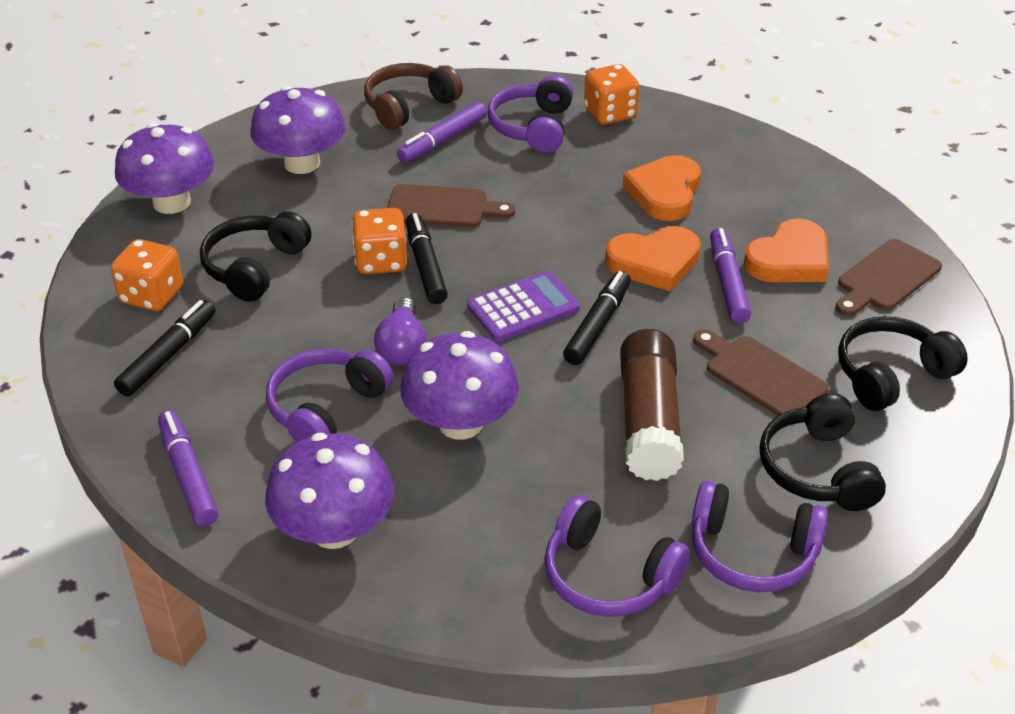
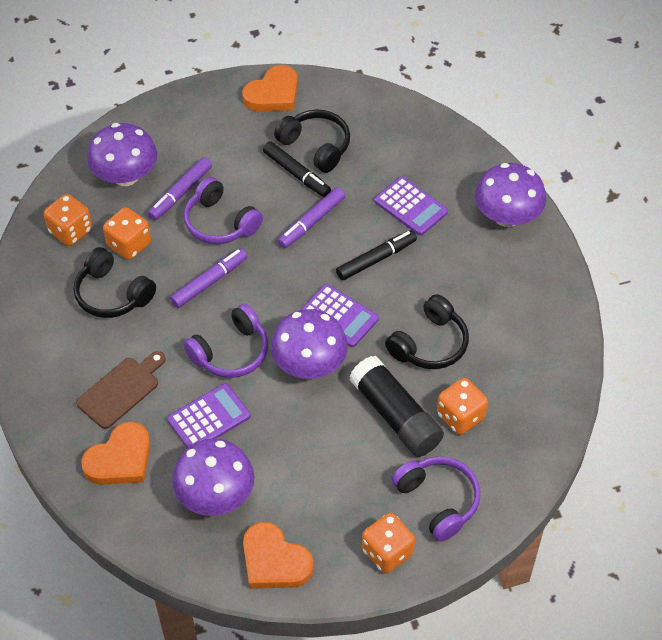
black glue stick: 0 -> 1
black marker: 3 -> 2
brown cutting board: 3 -> 1
brown glue stick: 1 -> 0
brown headphones: 1 -> 0
orange dice: 3 -> 4
purple calculator: 1 -> 3
purple headphones: 4 -> 3
purple light bulb: 1 -> 0

